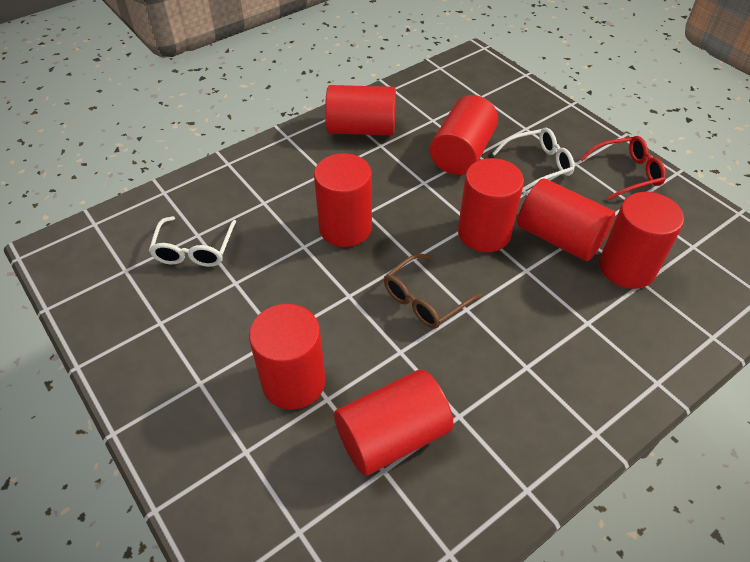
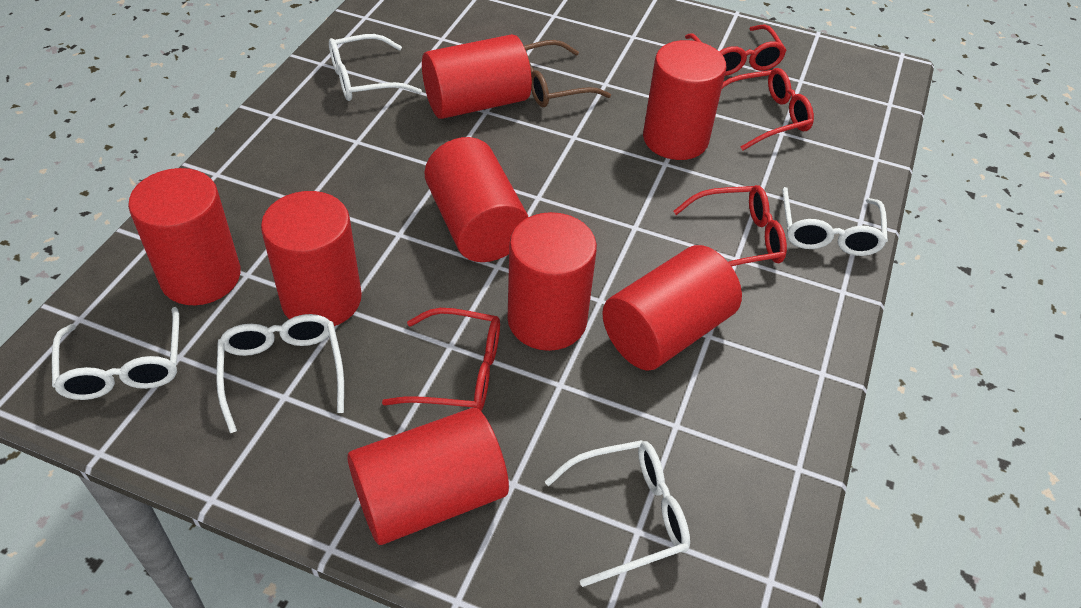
red glasses: 1 -> 4
white glasses: 2 -> 5

